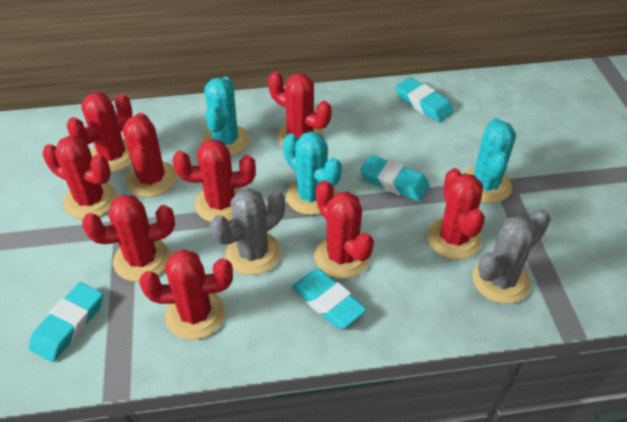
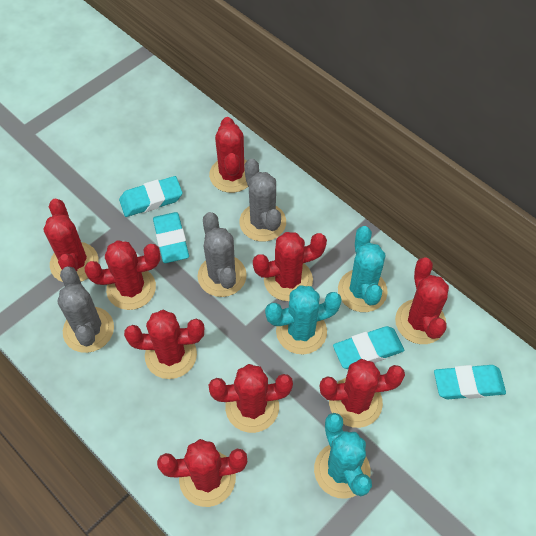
grey cactus: 2 -> 3

